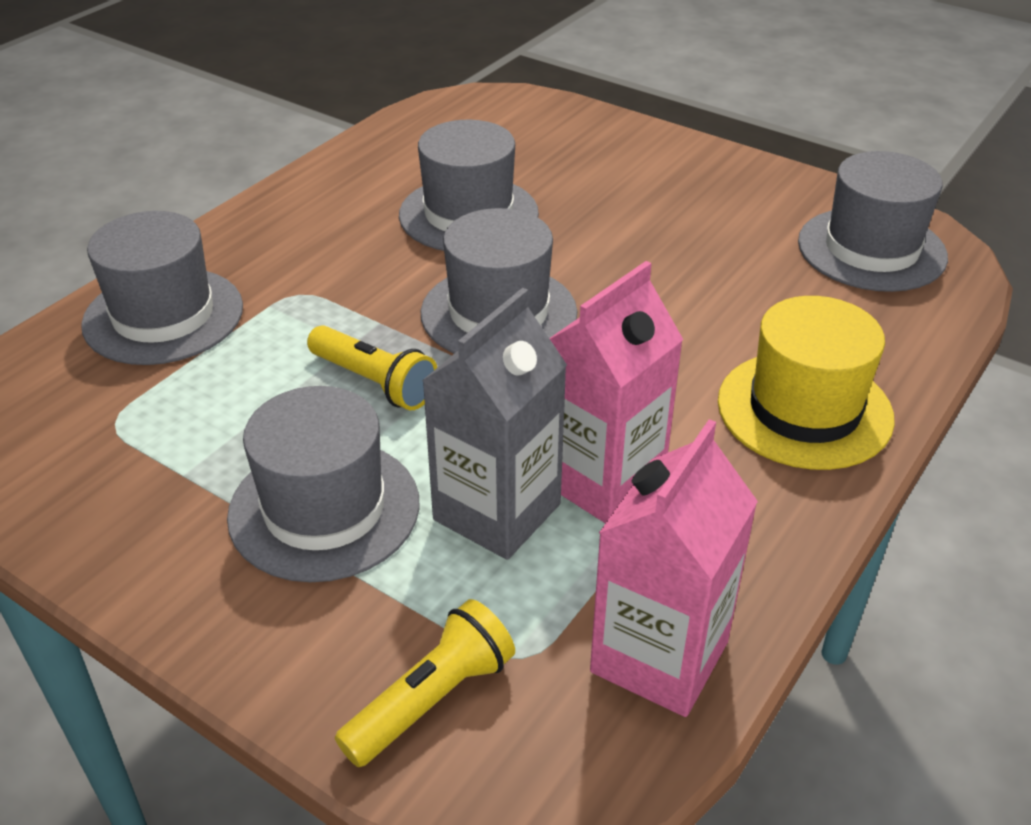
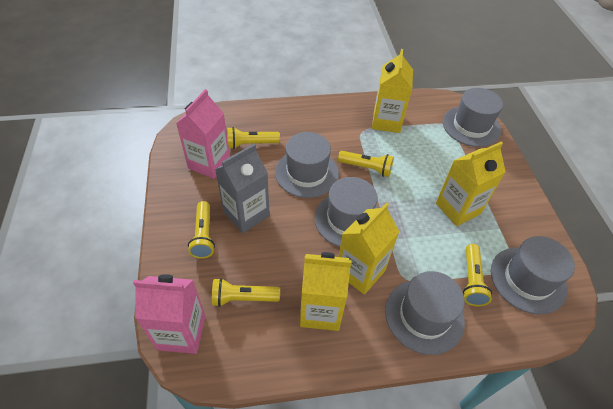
yellow carton: 0 -> 4
yellow flashlight: 2 -> 5
yellow hat: 1 -> 0

